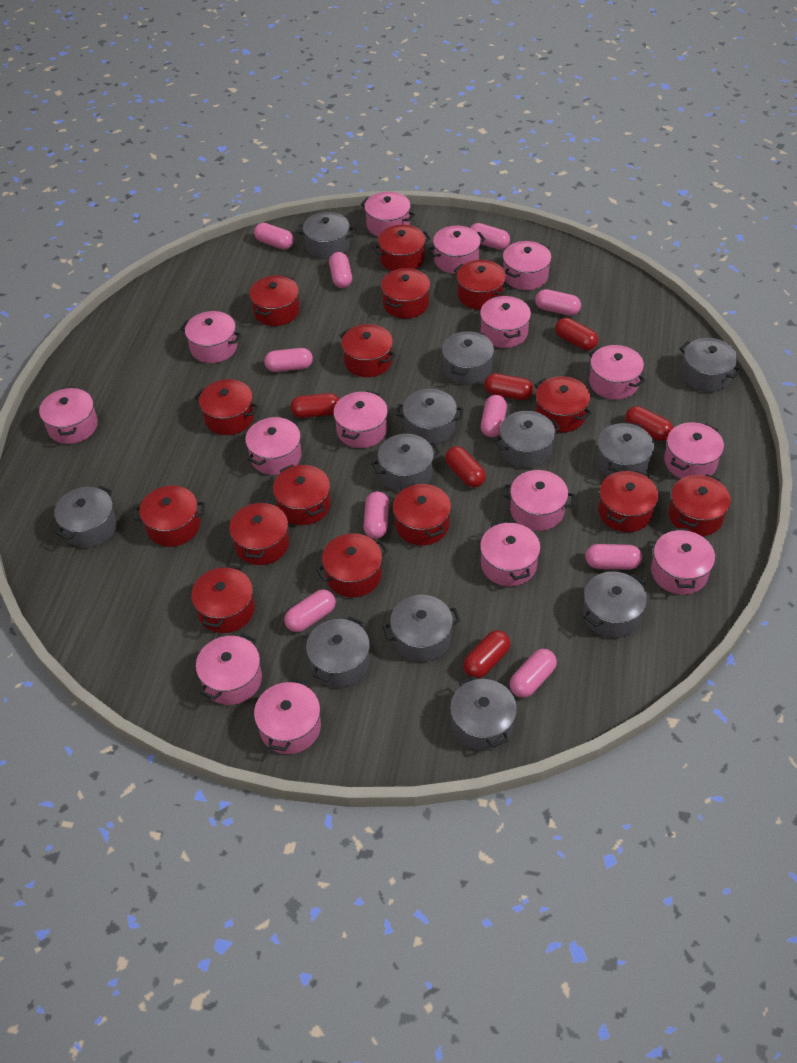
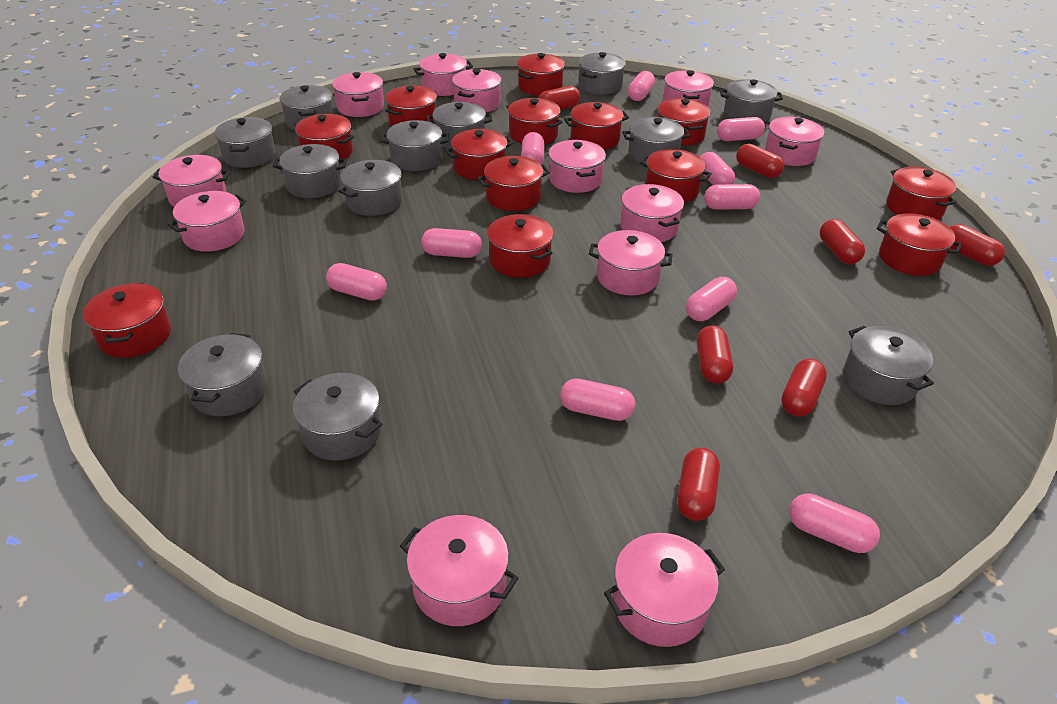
pink pot: 15 -> 12
red capsule: 6 -> 7
red pot: 15 -> 13

